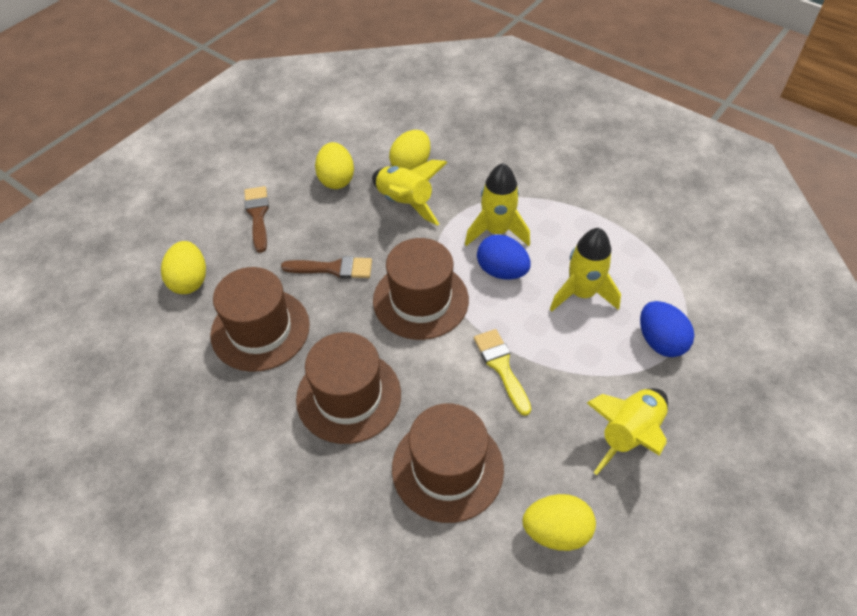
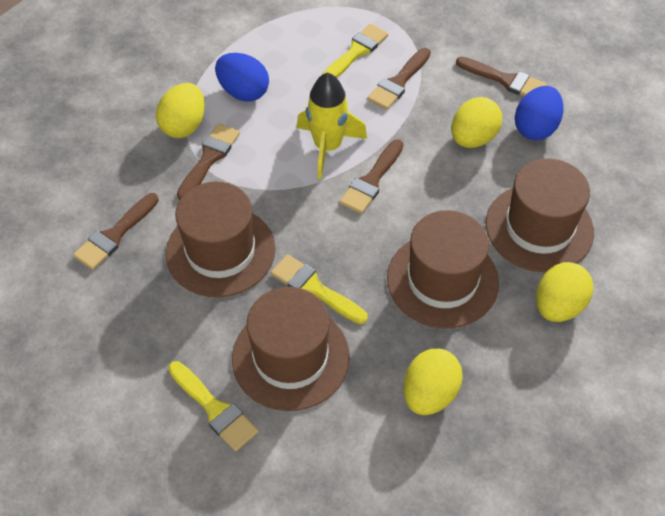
brown brush: 2 -> 5
yellow brush: 1 -> 3
yellow rocket: 4 -> 1

